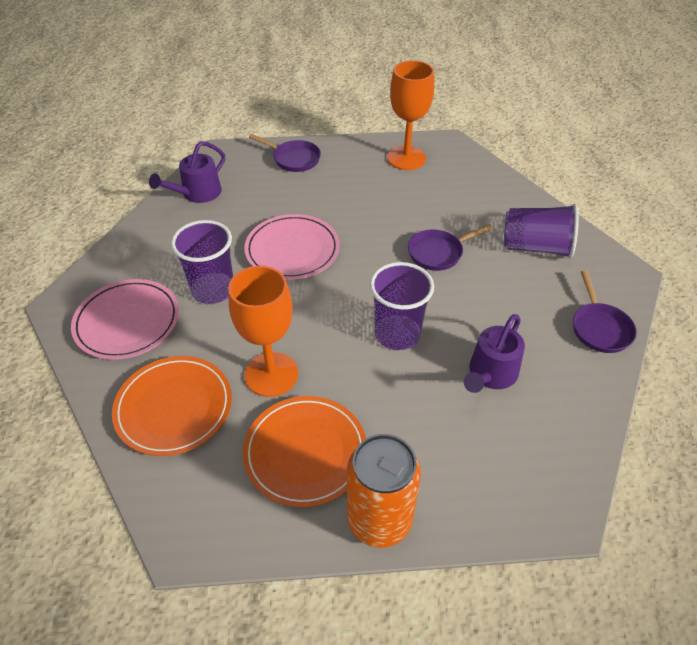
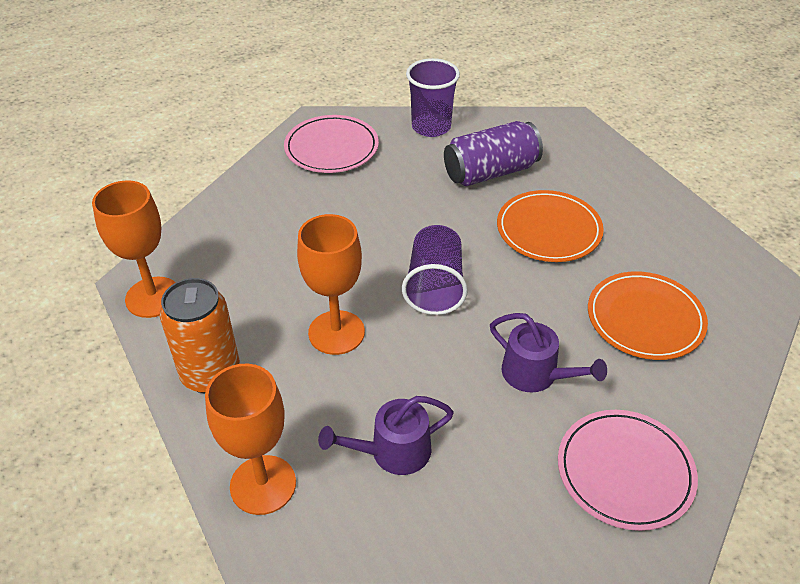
orange goblet: 2 -> 3
purple can: 0 -> 1
purple cup: 3 -> 2
purple pan: 3 -> 0

